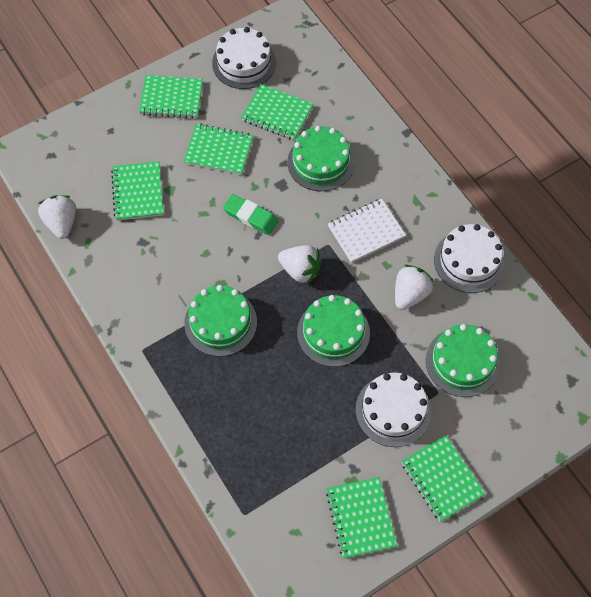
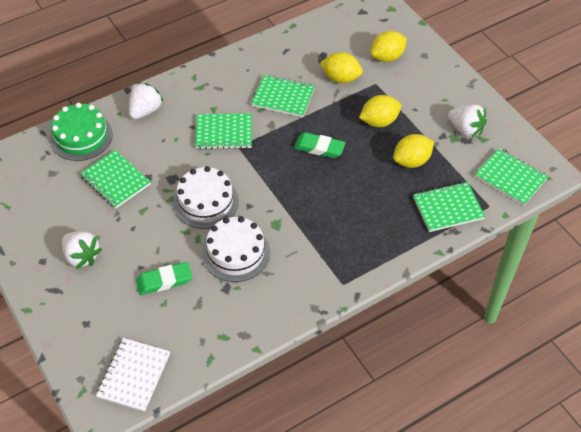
green cake: 4 -> 1
green eraser: 1 -> 2
green notebook: 6 -> 5
white cake: 3 -> 2
yellow lemon: 0 -> 4

